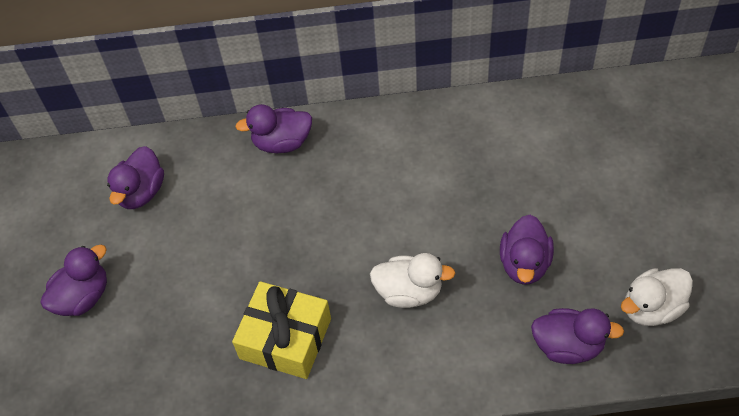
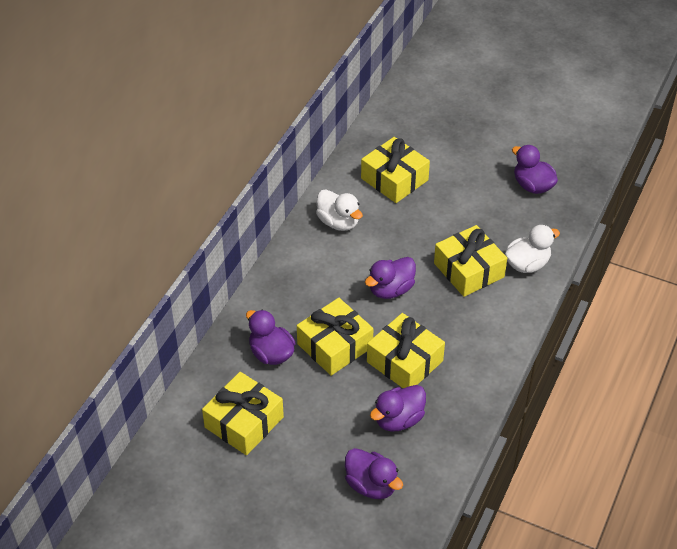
yellow gift: 1 -> 5

